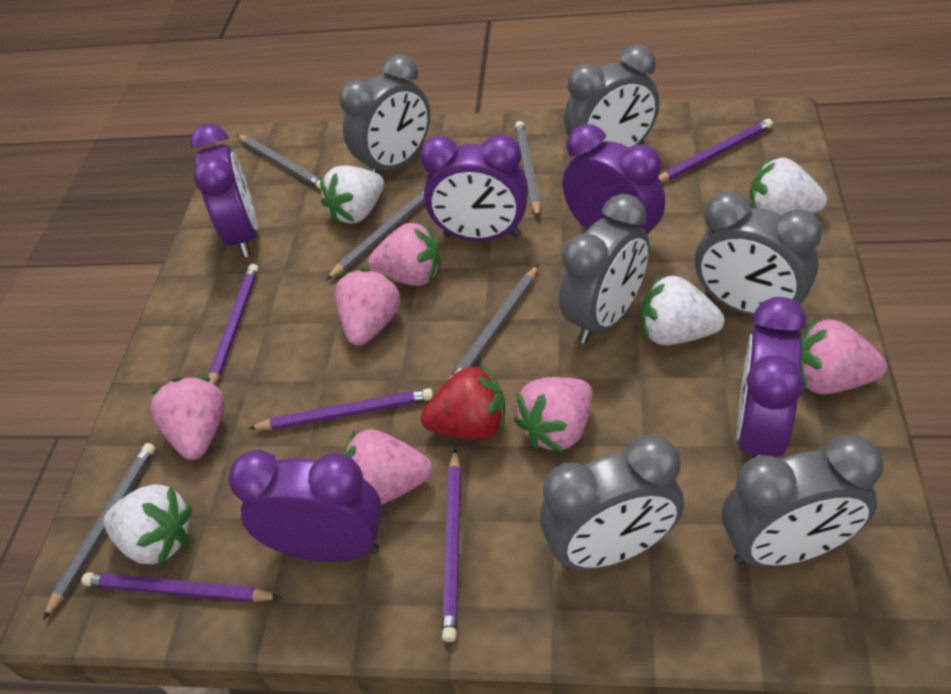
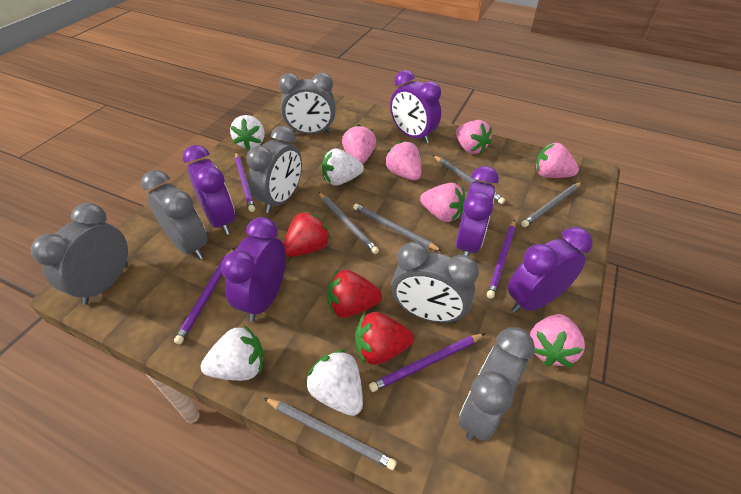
purple pencil: 5 -> 4
red strawberry: 1 -> 3

